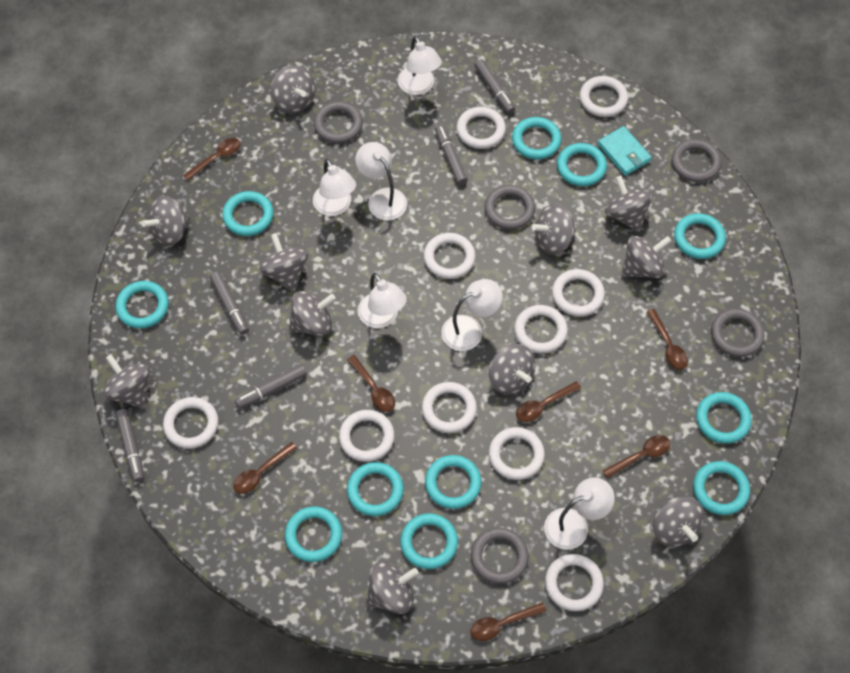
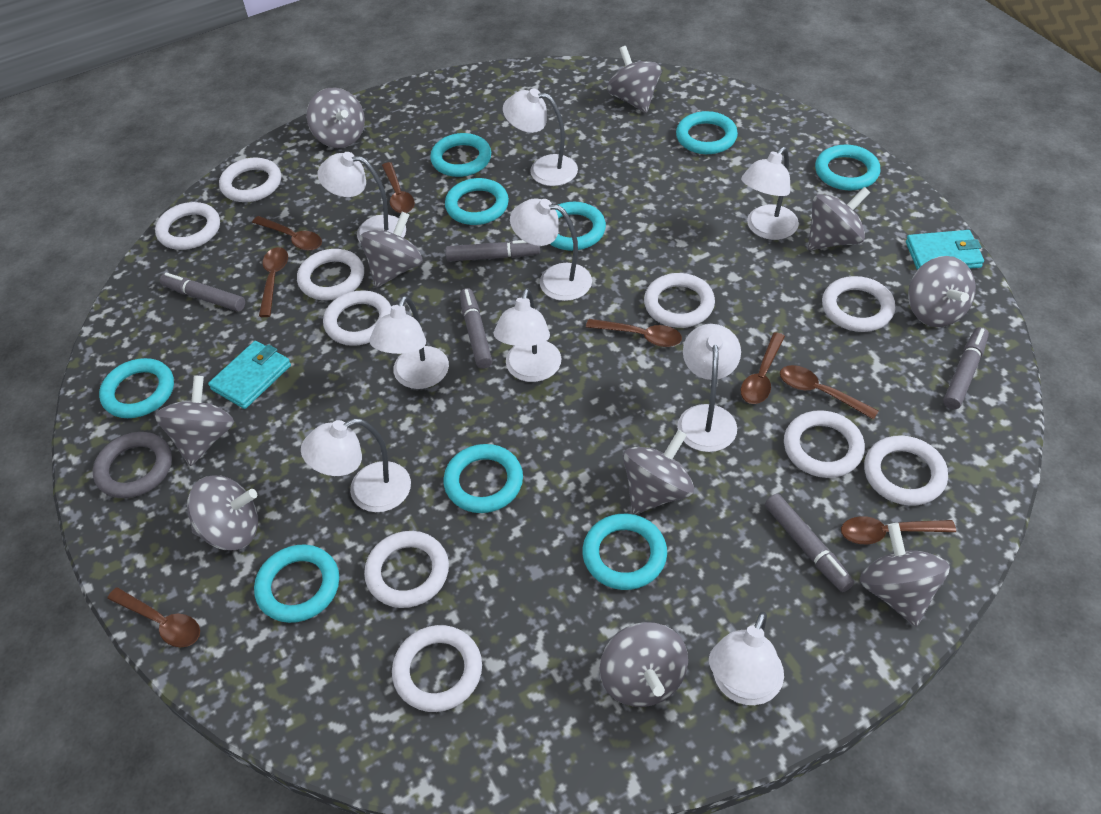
brown spoon: 7 -> 8
grey ring: 5 -> 1
grey spinning top: 11 -> 10
turquoise ring: 11 -> 9
turquoise wallet: 1 -> 2
white lamp: 6 -> 9

